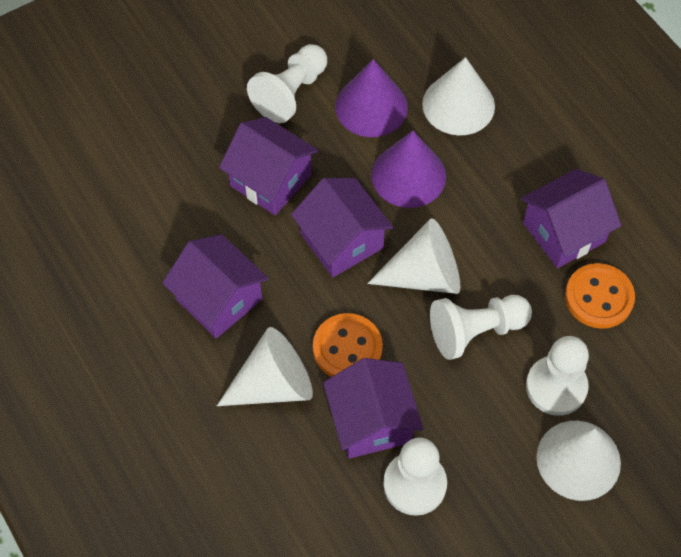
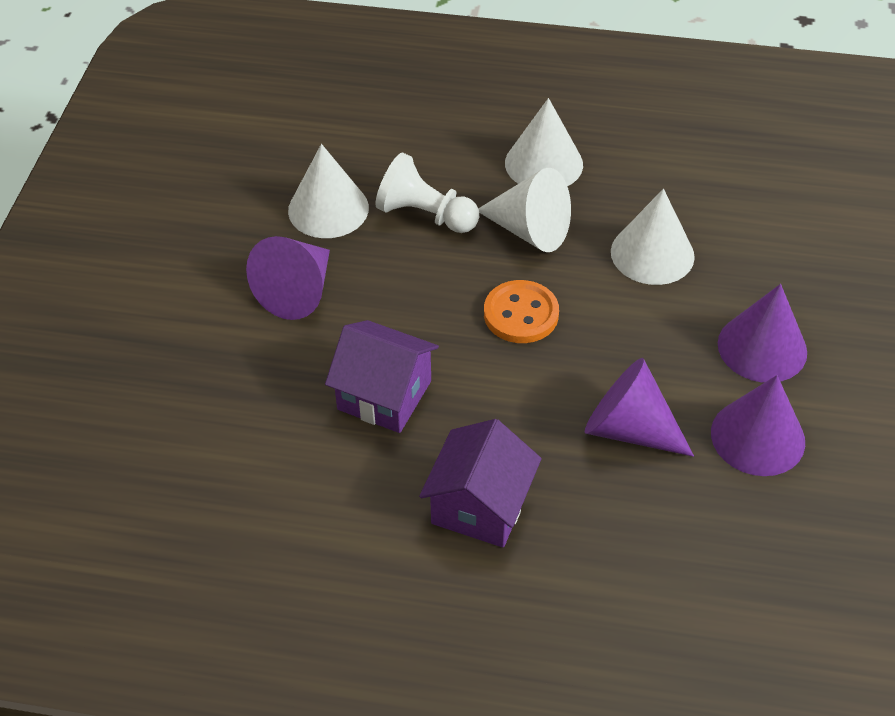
orange button: 2 -> 1
purple cone: 2 -> 4
purple house: 5 -> 2
white pawn: 4 -> 1

